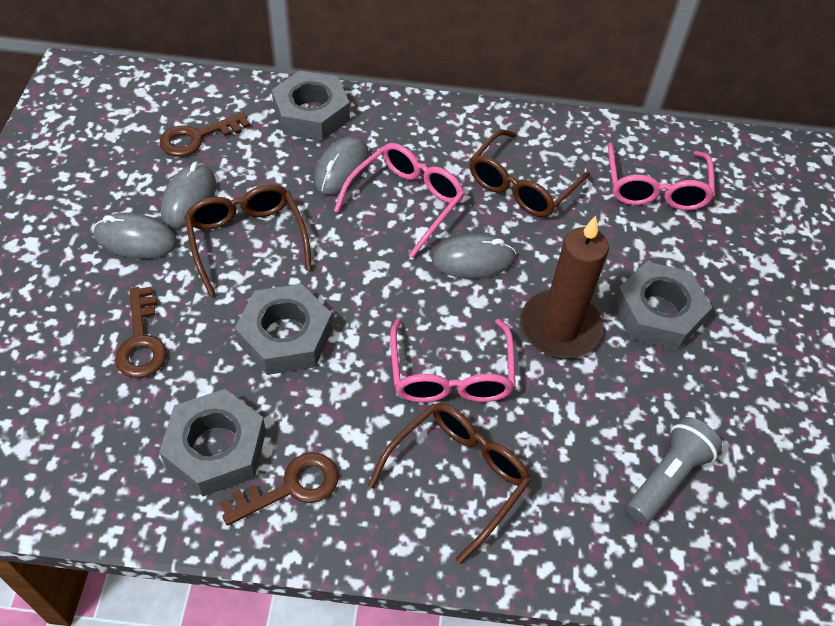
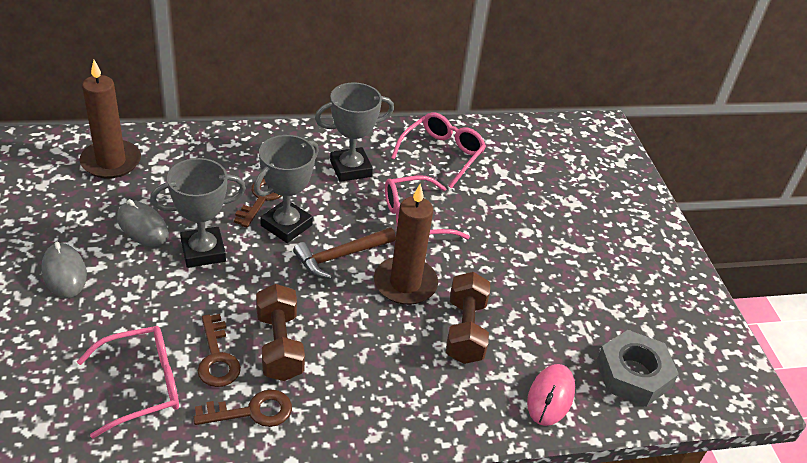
brown candle: 1 -> 2
brown dumbbell: 0 -> 2
brown glasses: 3 -> 0
brown hammer: 0 -> 1
grey flashlight: 1 -> 0
grey mouse: 4 -> 2
grey nut: 4 -> 1
grey trophy: 0 -> 3
pink mouse: 0 -> 1

